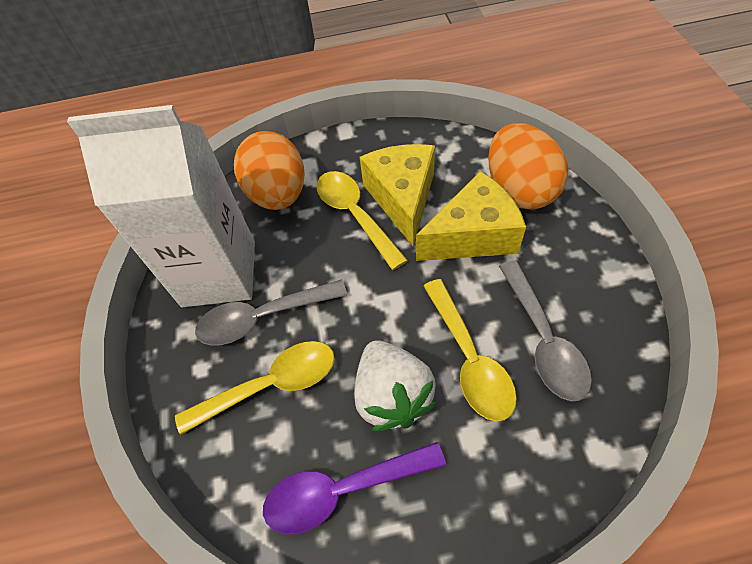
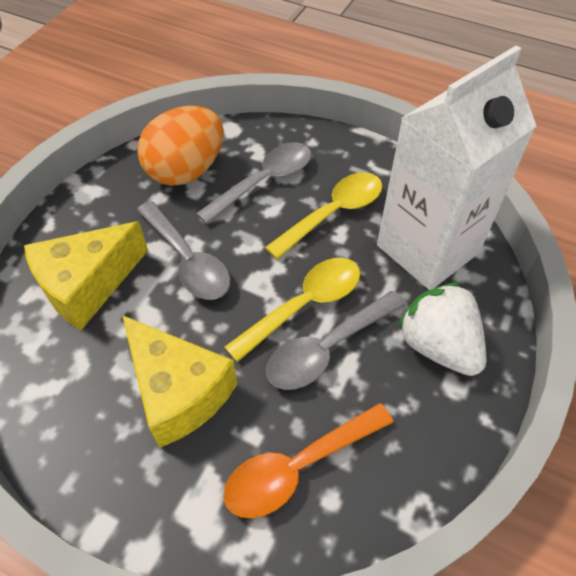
grey spoon: 2 -> 3
orange egg: 2 -> 1
orange spoon: 0 -> 1
purple spoon: 1 -> 0
yellow spoon: 3 -> 2

